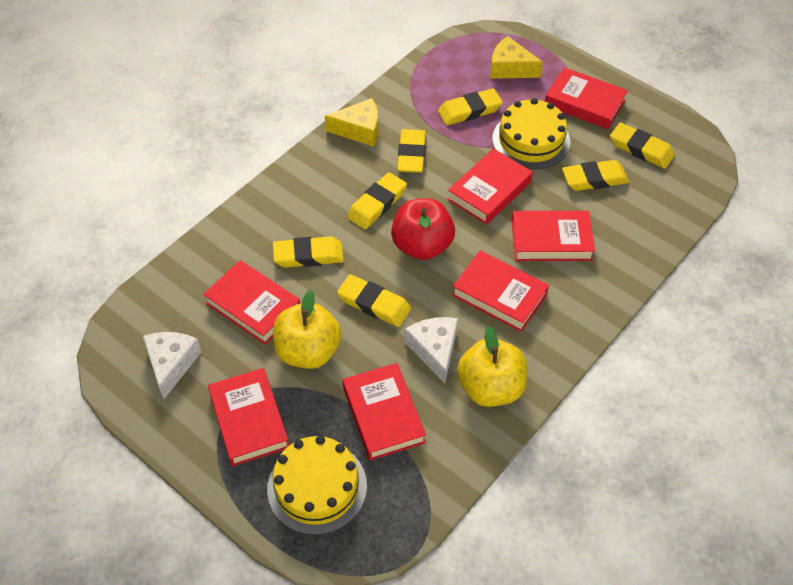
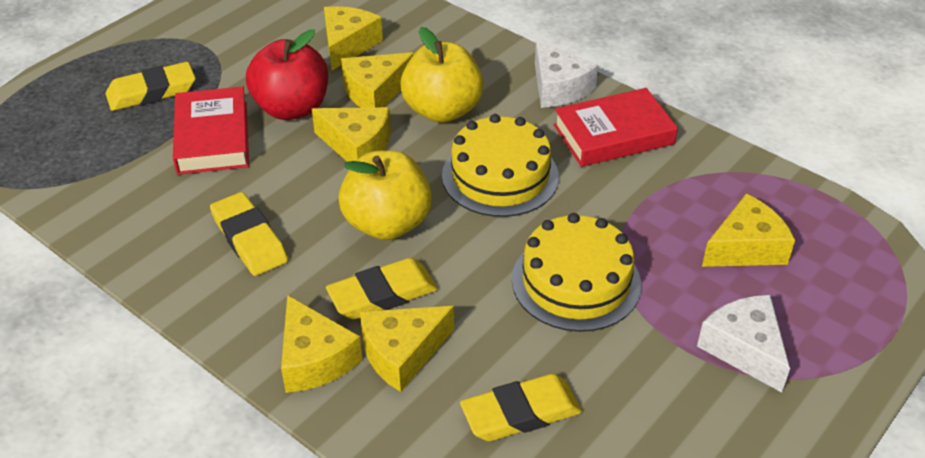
red book: 7 -> 2
yellow cheese: 2 -> 6
yellow eraser: 7 -> 4

